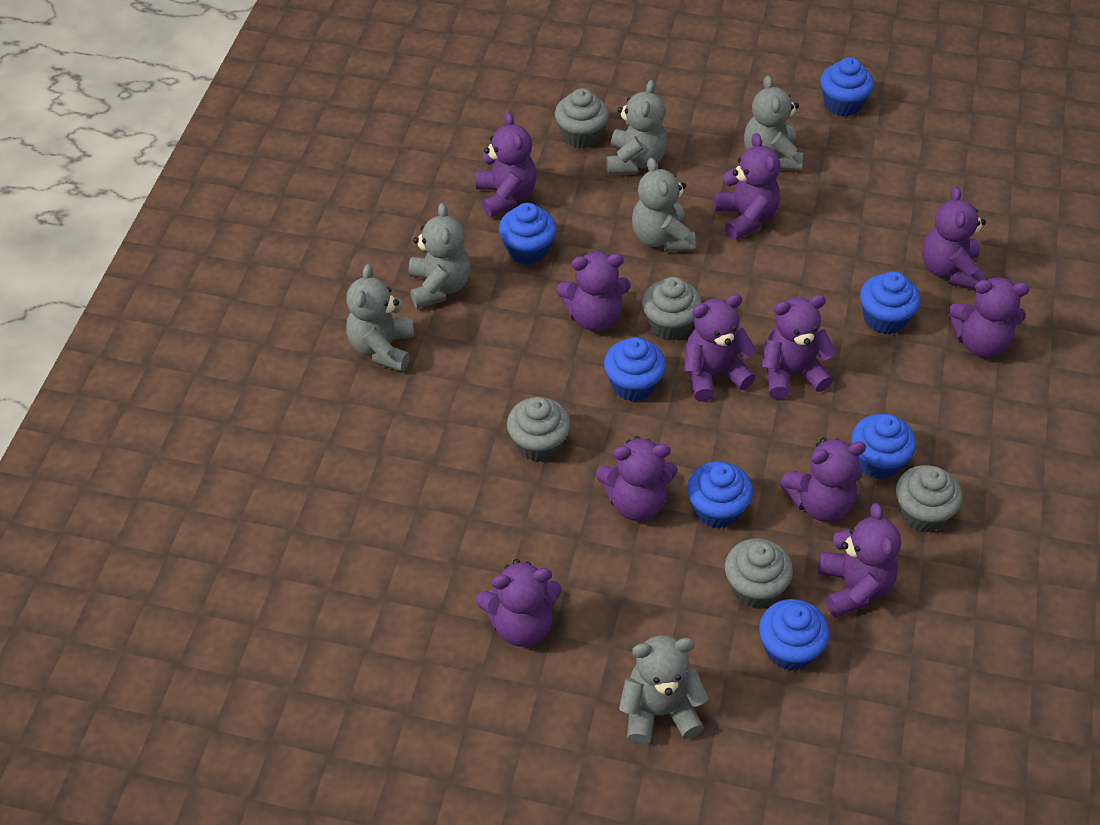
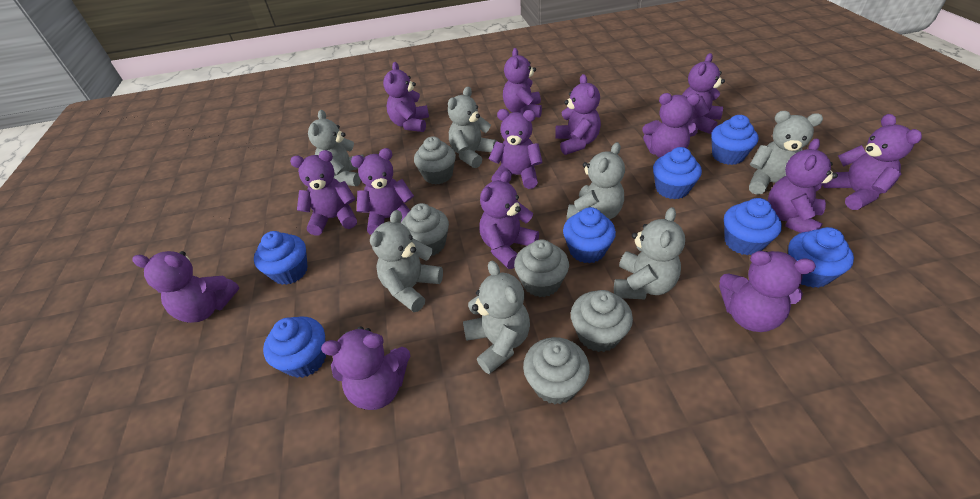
grey teddy bear: 6 -> 7
purple teddy bear: 11 -> 14

